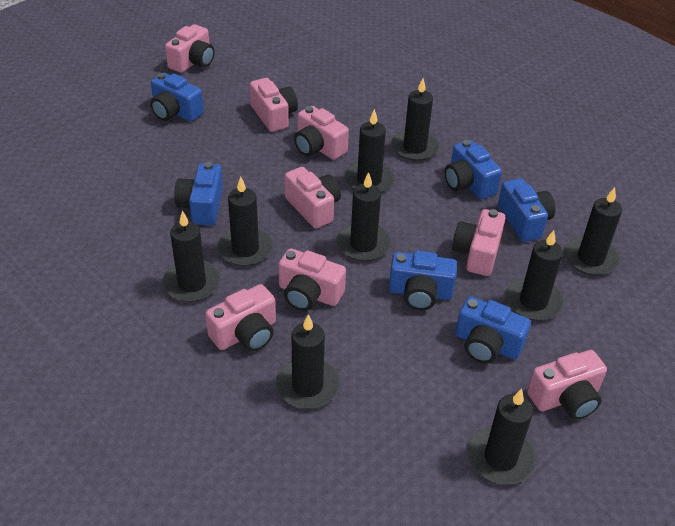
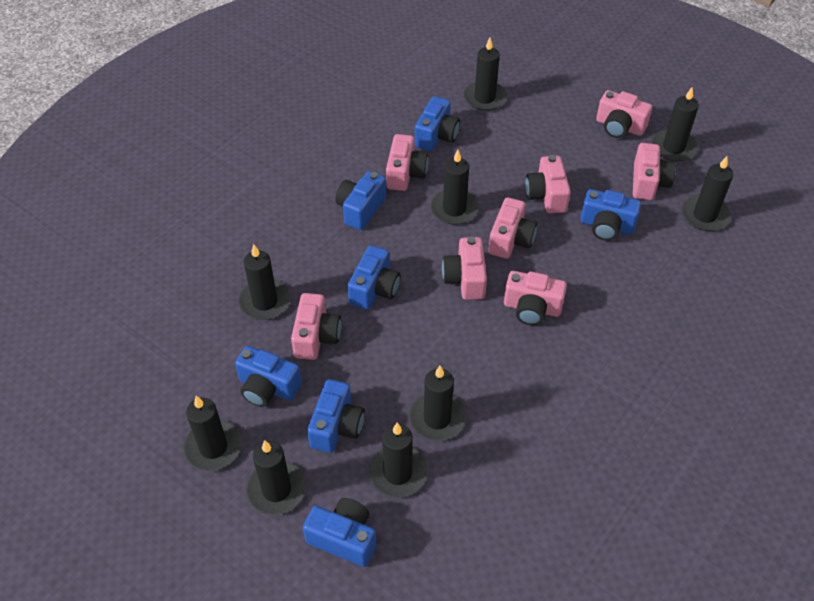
blue camera: 6 -> 7

